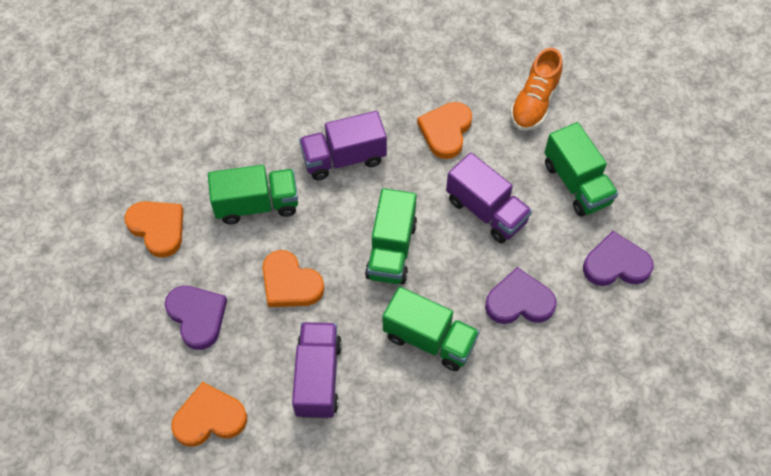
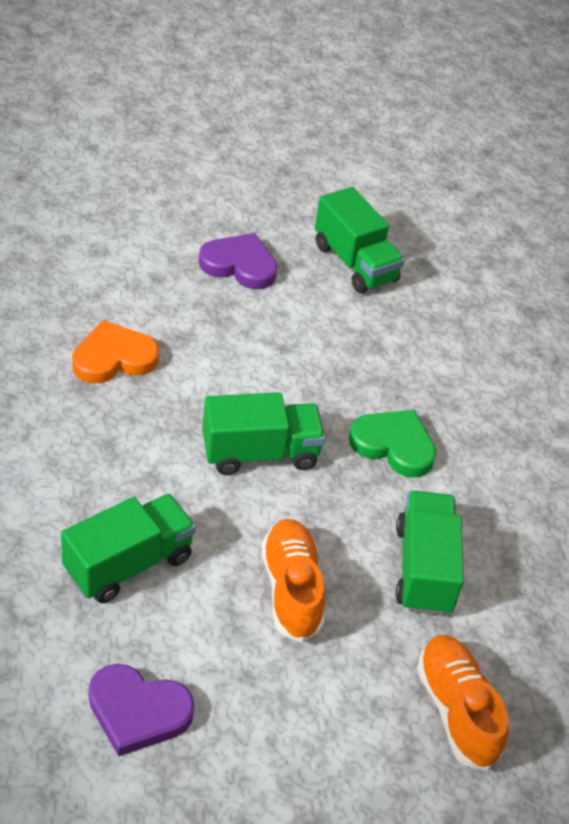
green heart: 0 -> 1
orange heart: 4 -> 1
orange shoe: 1 -> 2
purple heart: 3 -> 2
purple truck: 3 -> 0

